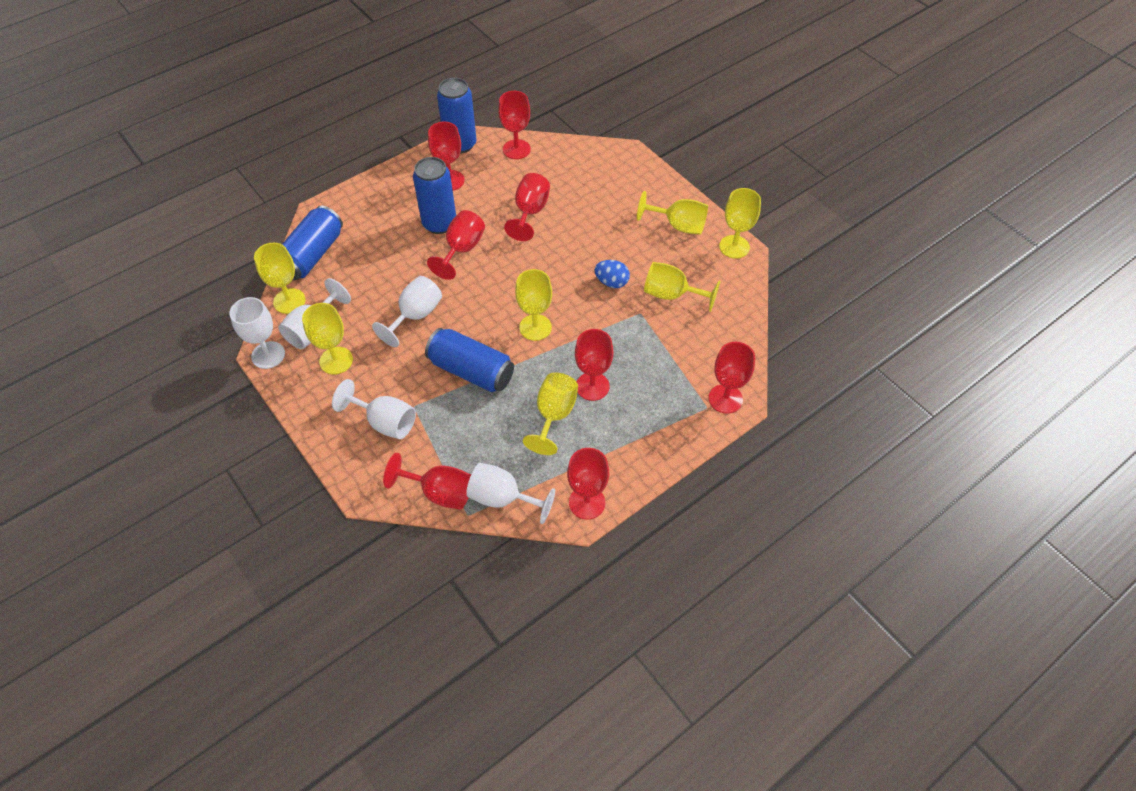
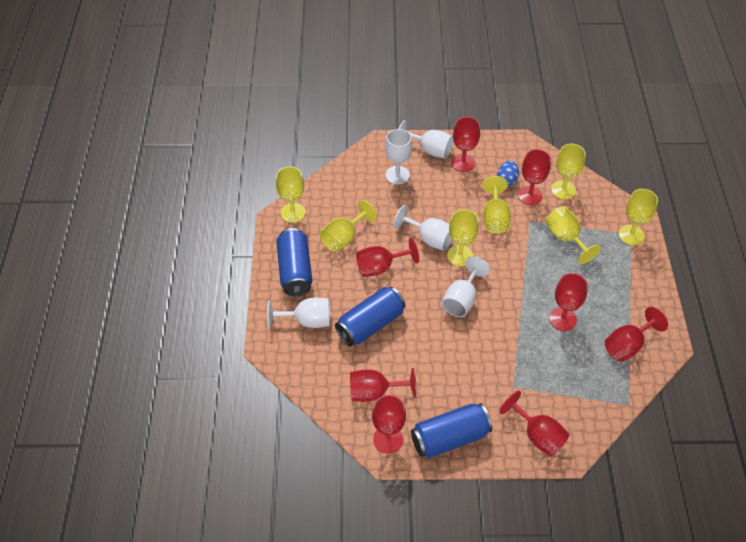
blue can: 4 -> 3

